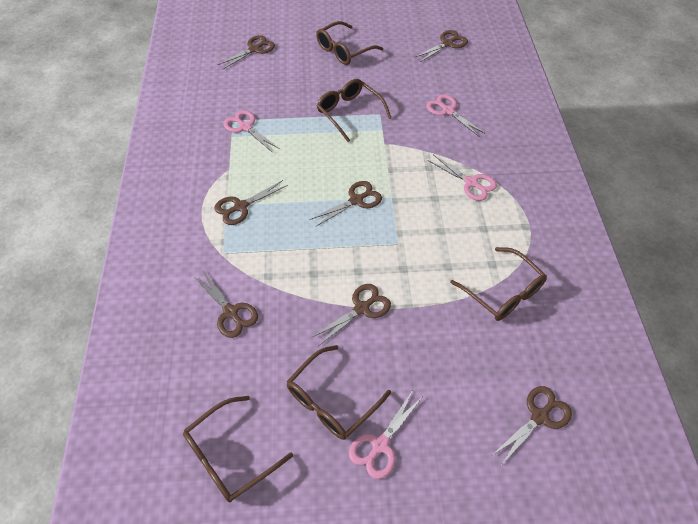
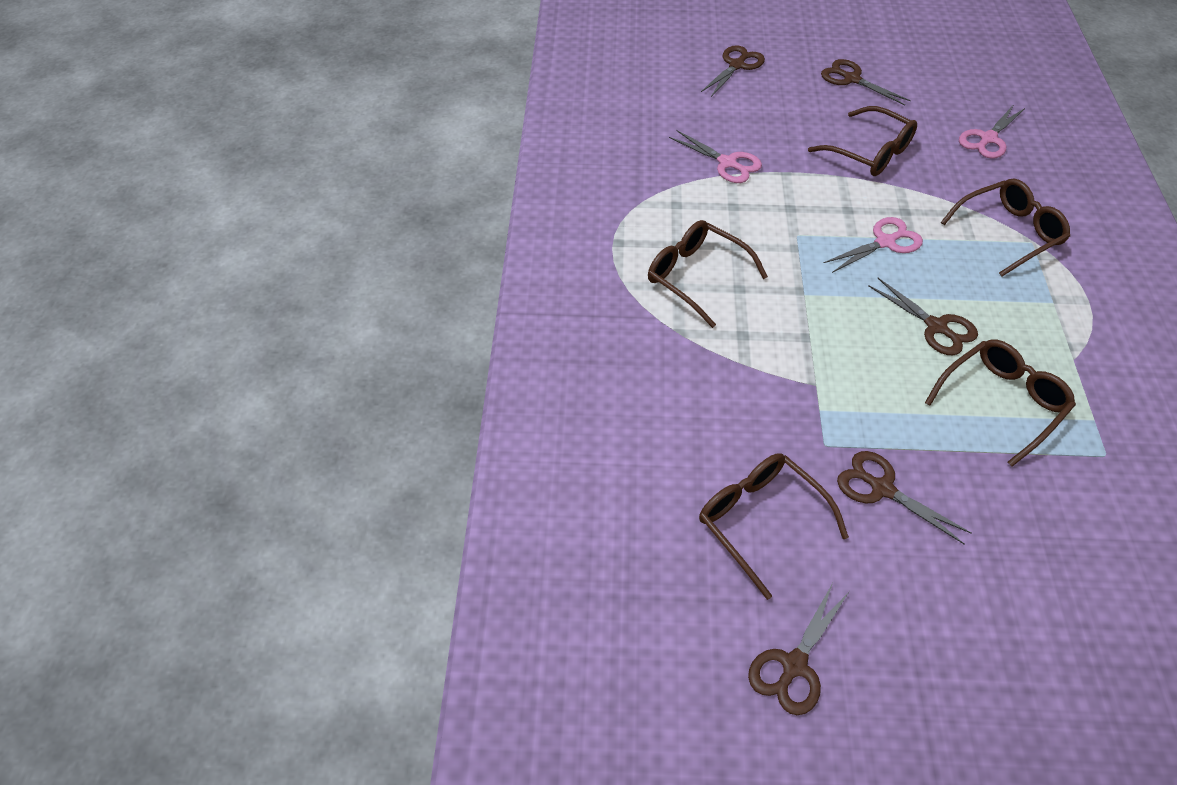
brown scissors: 7 -> 5
pink scissors: 4 -> 3

